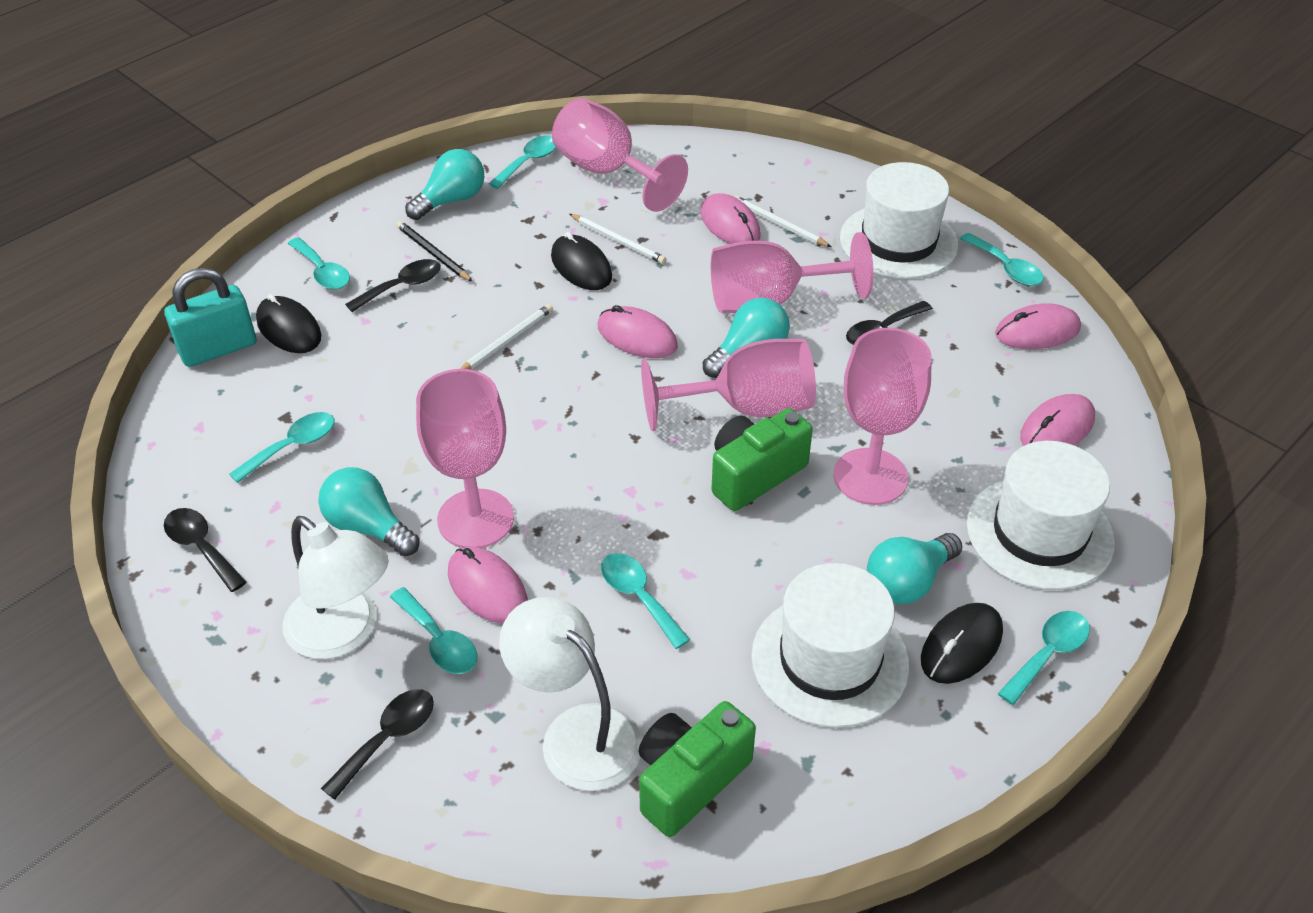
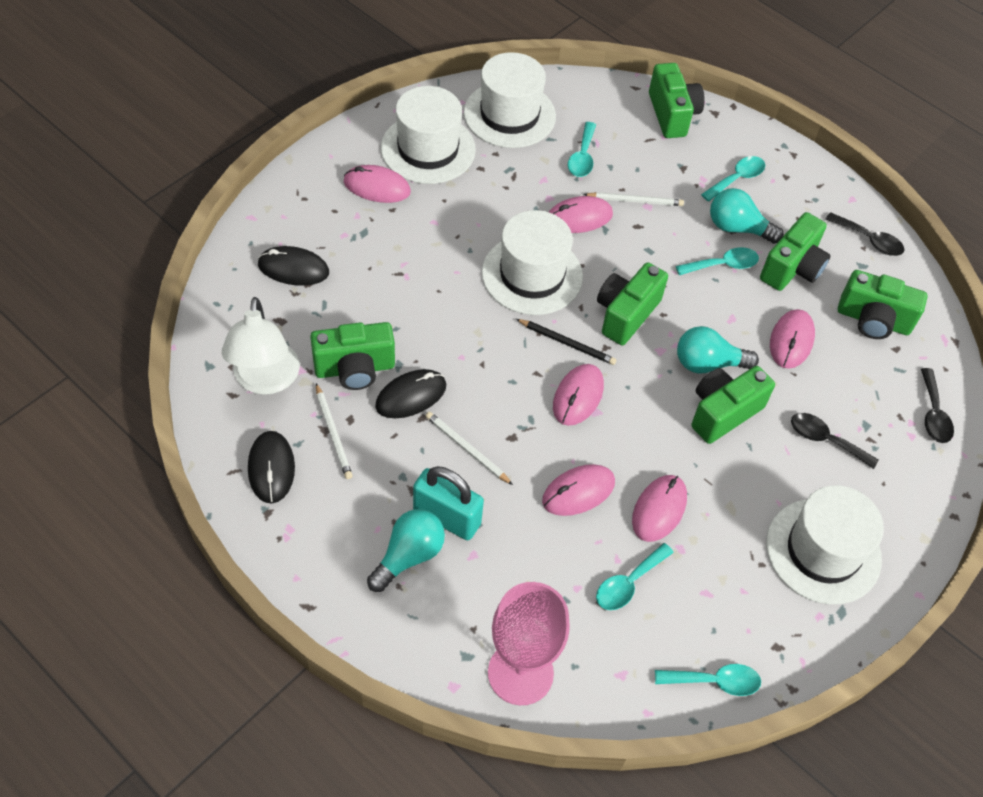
black spoon: 4 -> 3
green camera: 2 -> 6
pink goblet: 5 -> 1
pink mouse: 5 -> 6
turquoise light bulb: 4 -> 3
turquoise spoon: 7 -> 5
white hat: 3 -> 4
white lamp: 2 -> 1

